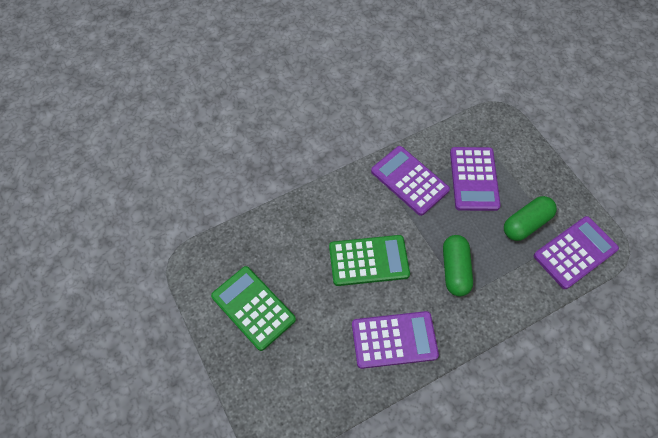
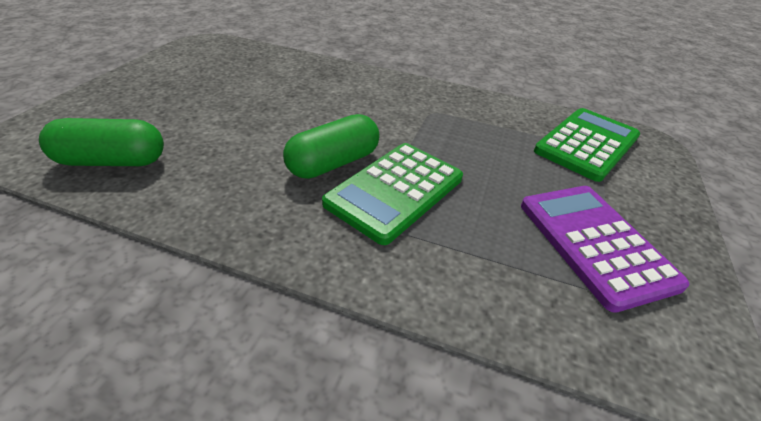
purple calculator: 4 -> 1

